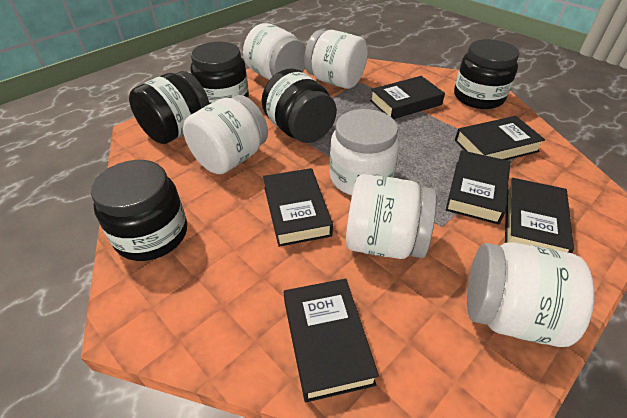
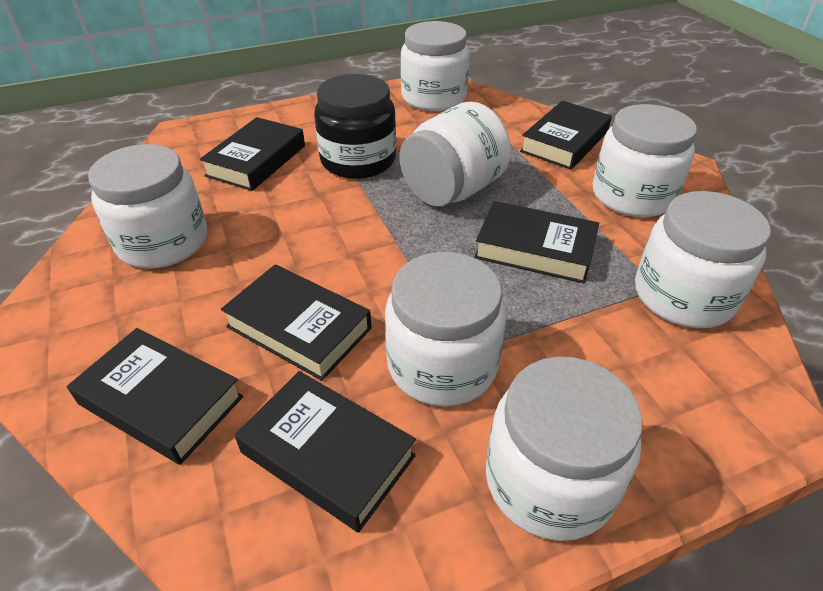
black jar: 5 -> 1
white jar: 6 -> 7

